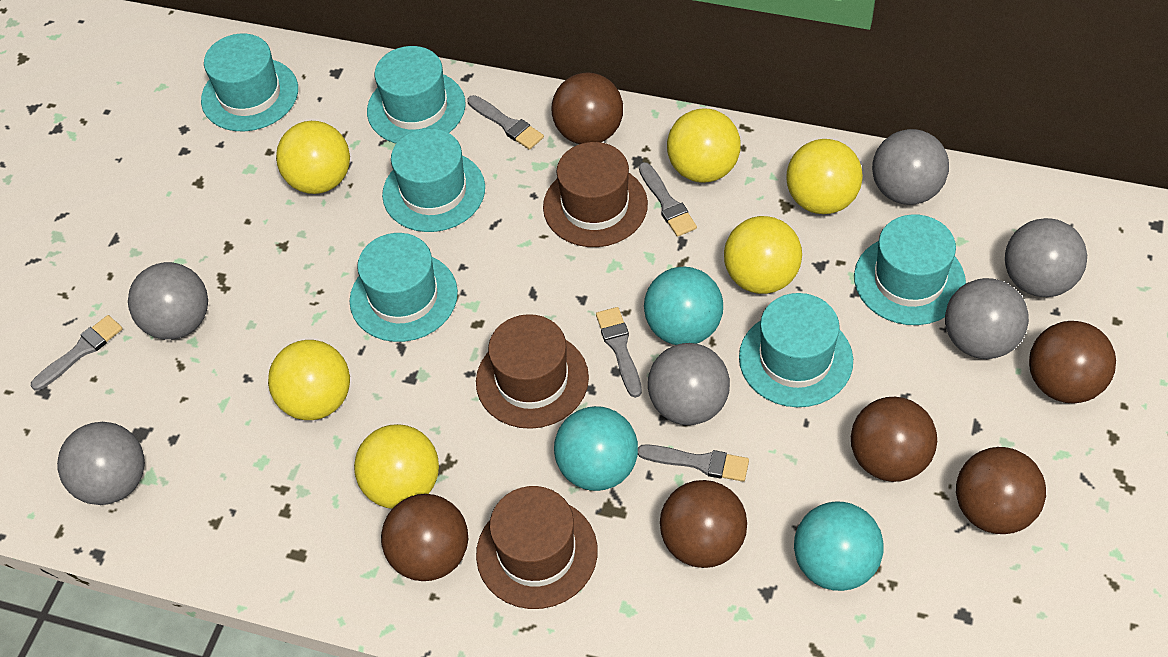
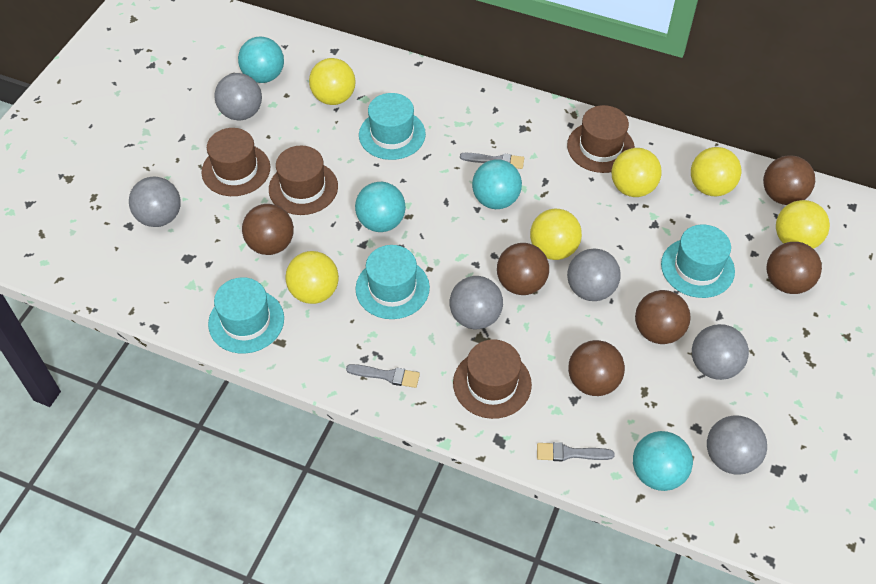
brown hat: 3 -> 4
grey brush: 5 -> 3
turquoise ball: 3 -> 4
turquoise hat: 6 -> 4

